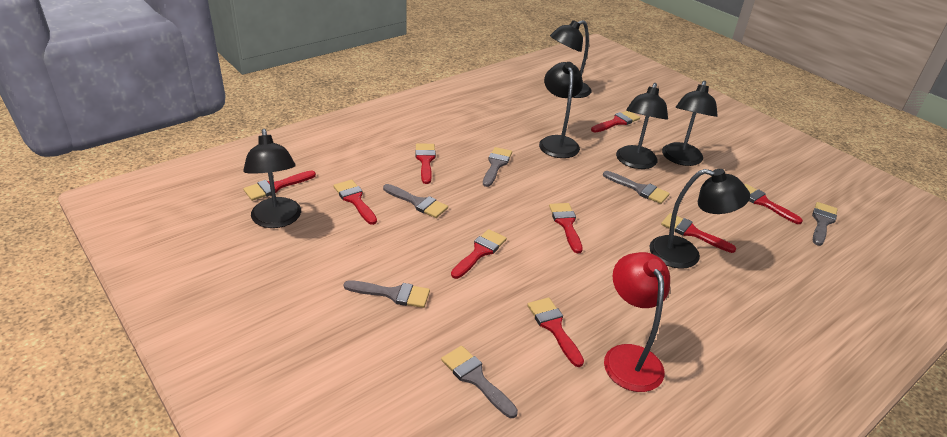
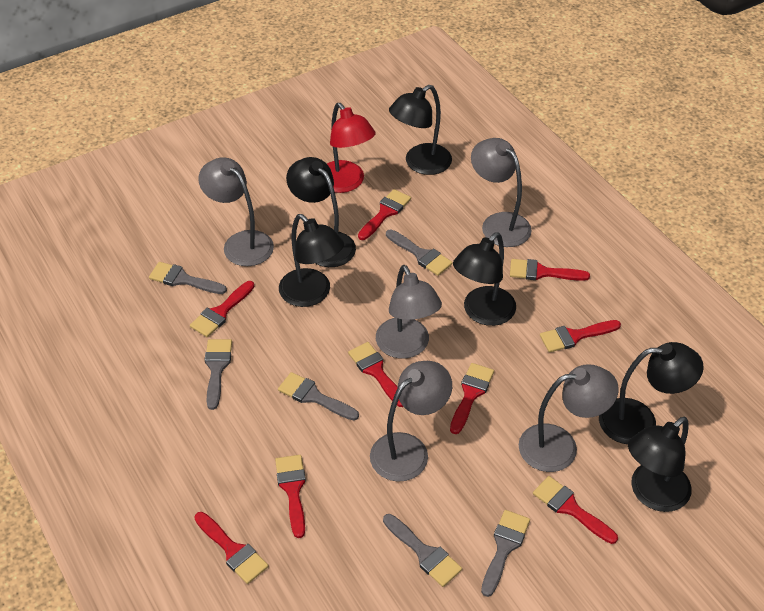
grey lamp: 0 -> 5

